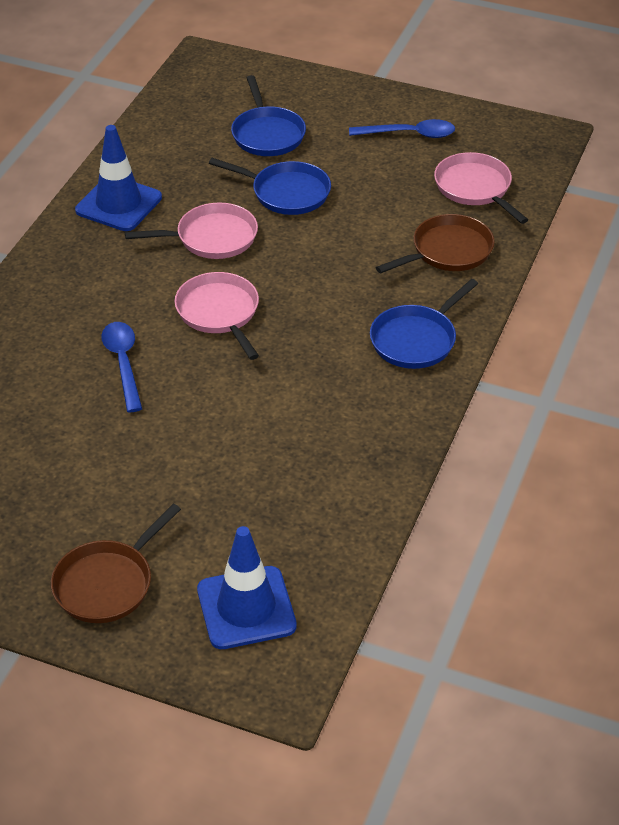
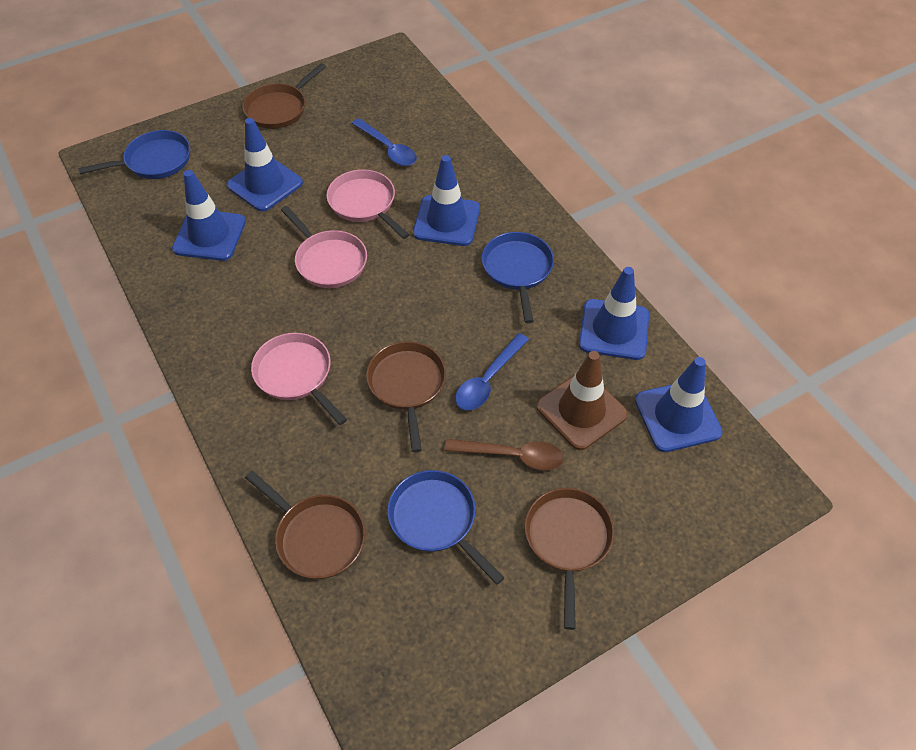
blue traffic cone: 2 -> 5
brown pan: 2 -> 4
brown spoon: 0 -> 1
brown traffic cone: 0 -> 1

